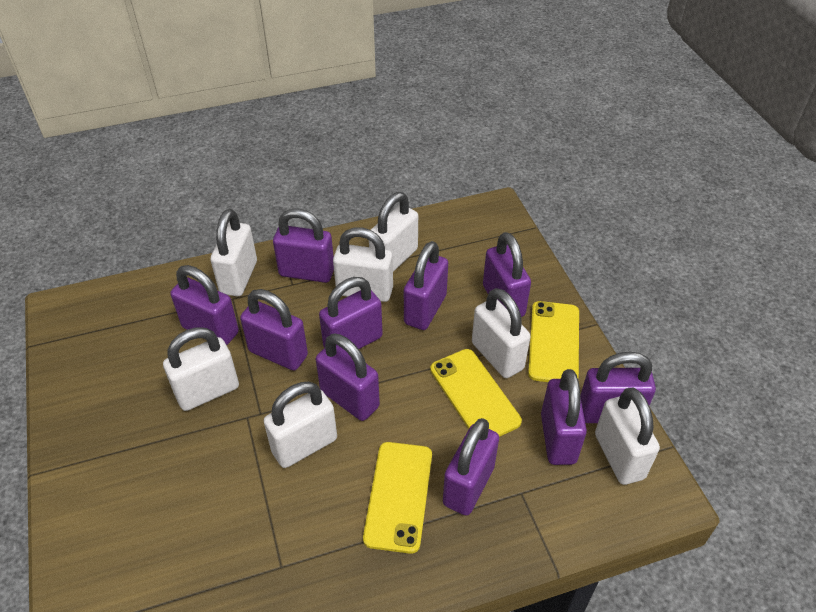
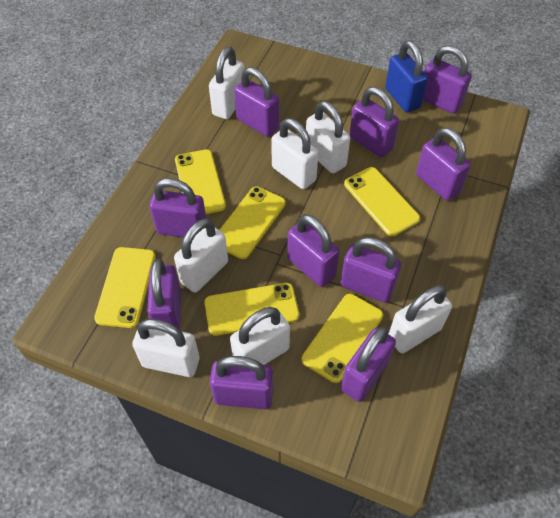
blue padlock: 0 -> 1
yellow phone: 3 -> 6

